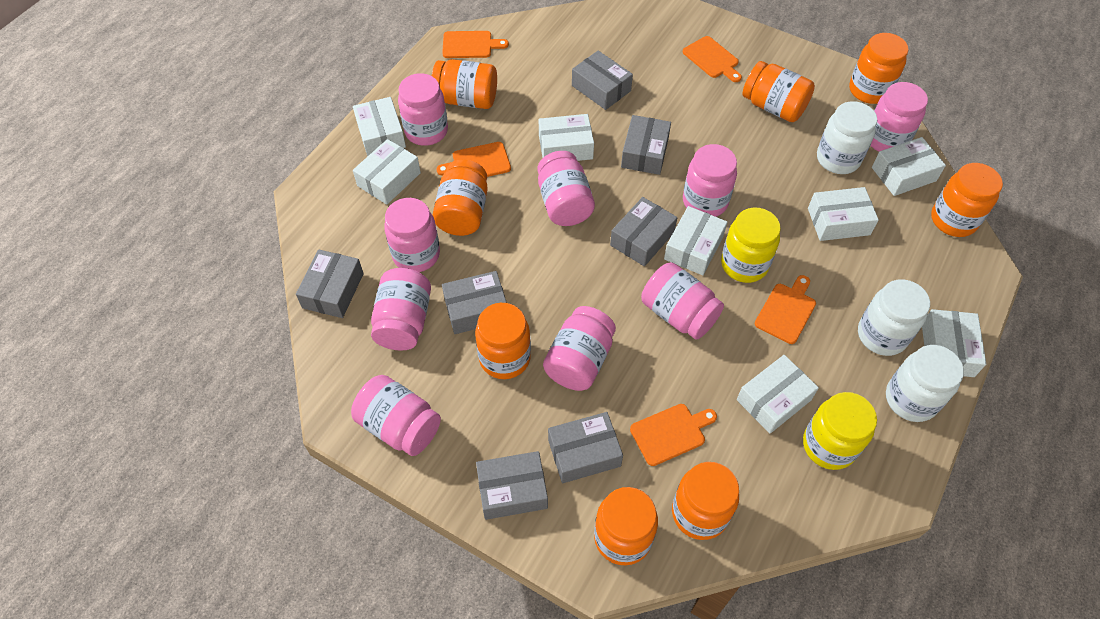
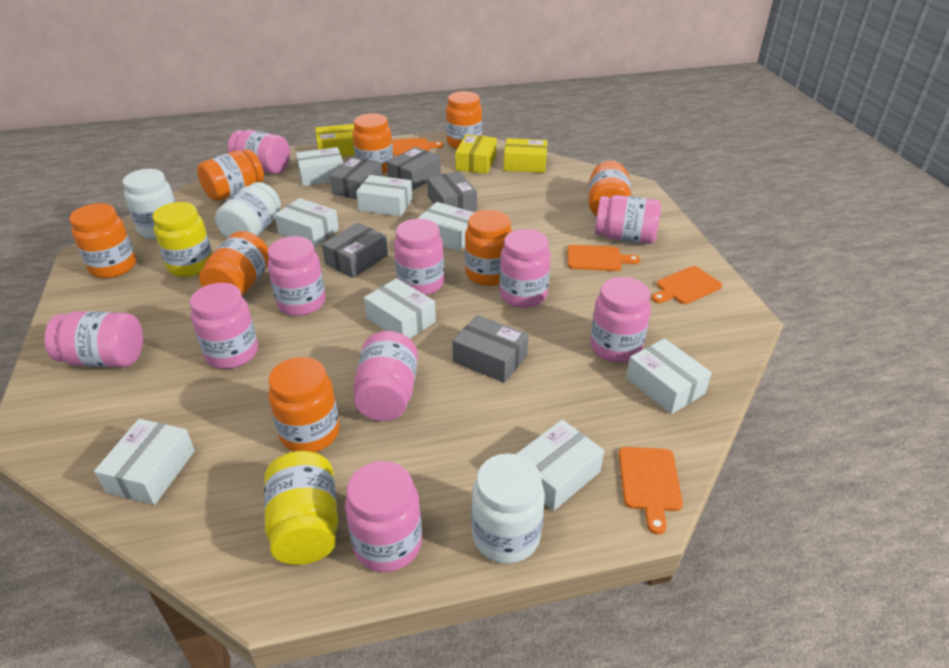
grey box: 7 -> 5
orange cutting board: 5 -> 4
pink jar: 9 -> 10
yellow box: 0 -> 3

